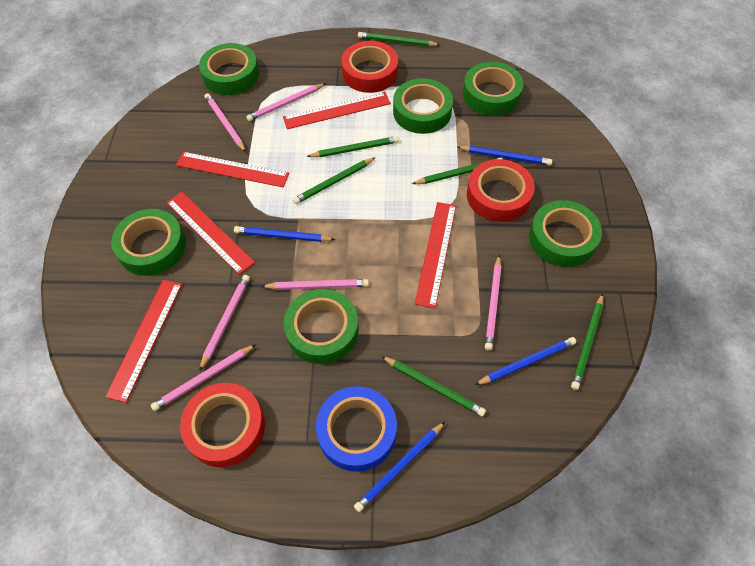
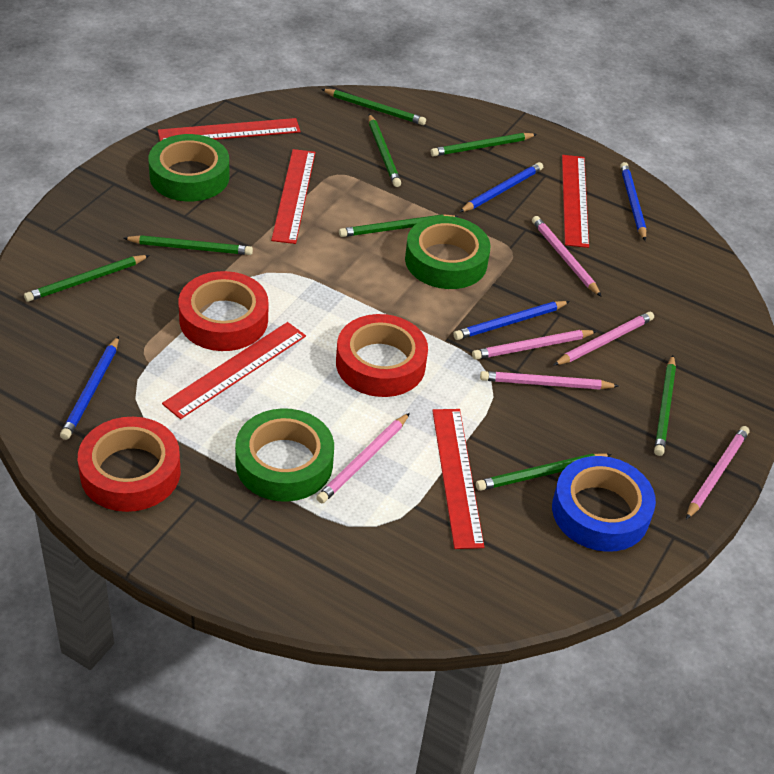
green pencil: 6 -> 8
green tape: 6 -> 3

